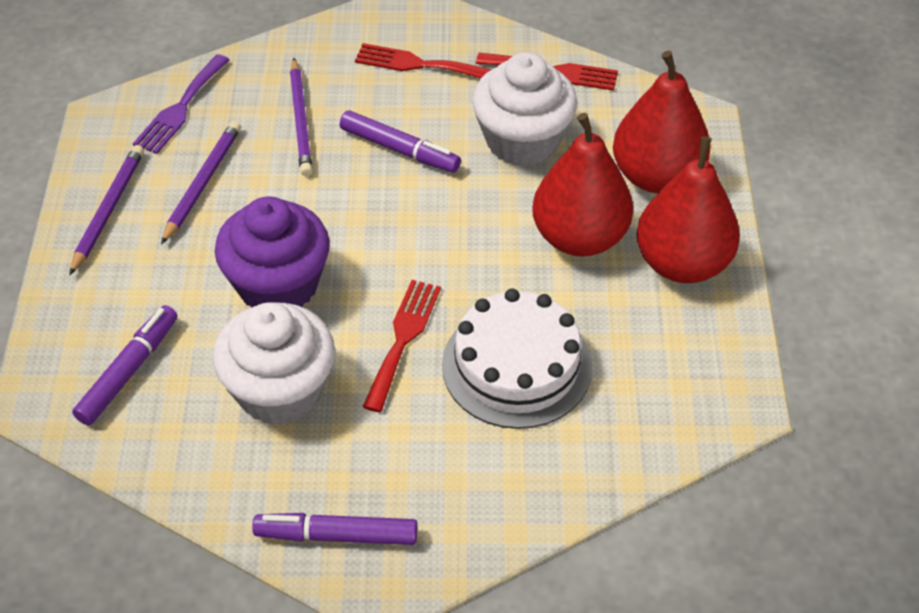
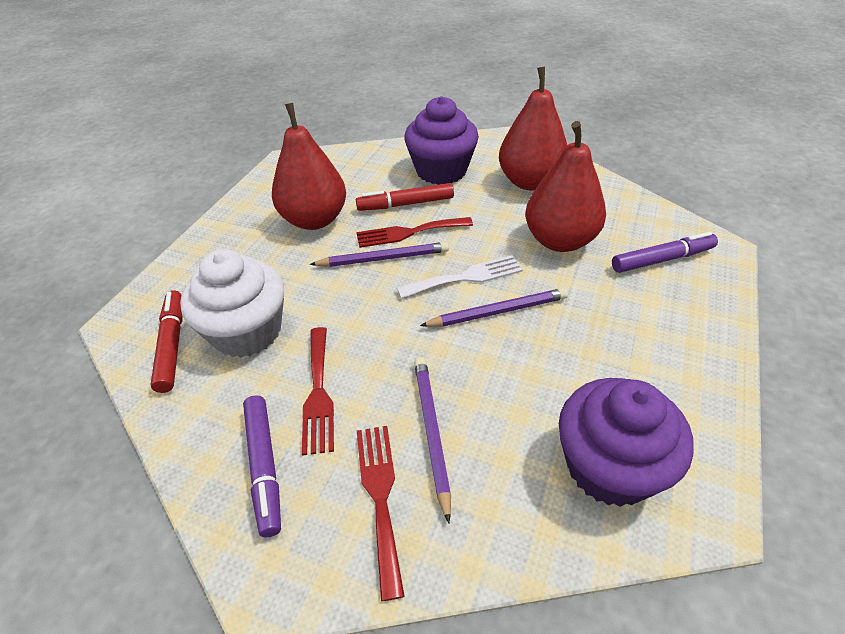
purple cupcake: 1 -> 2
purple fork: 1 -> 0
purple marker: 3 -> 2
red marker: 0 -> 2
white cake: 1 -> 0
white cupcake: 2 -> 1
white fork: 0 -> 1

